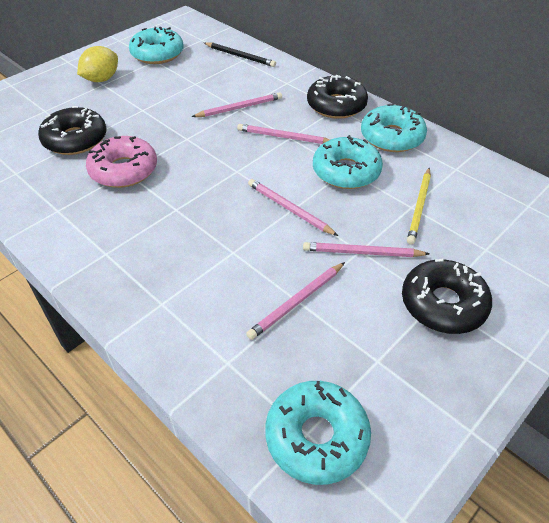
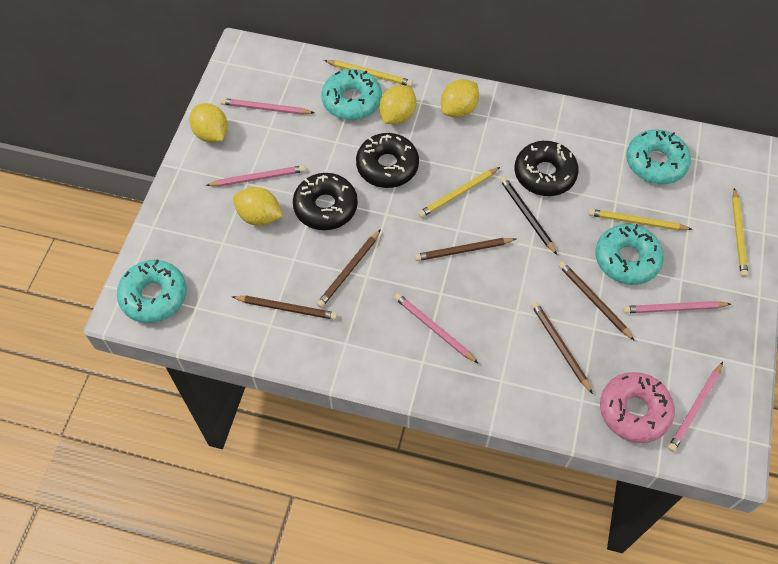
brown pencil: 0 -> 5
yellow lemon: 1 -> 4
yellow pencil: 1 -> 4

